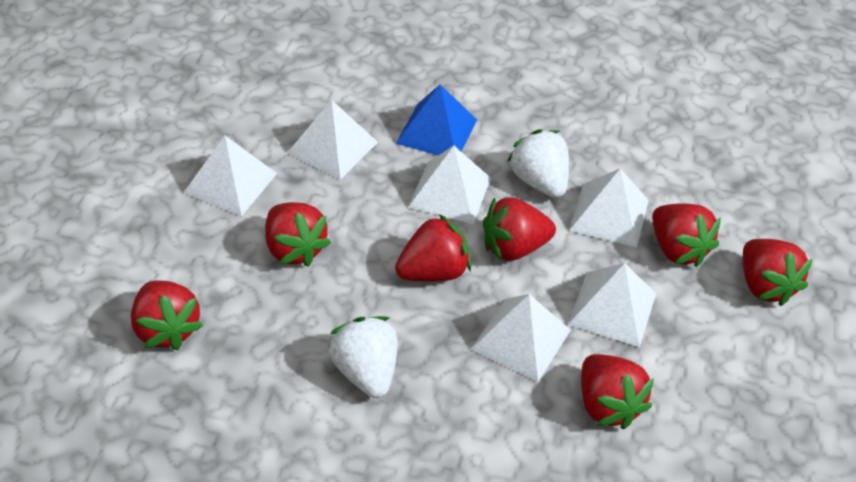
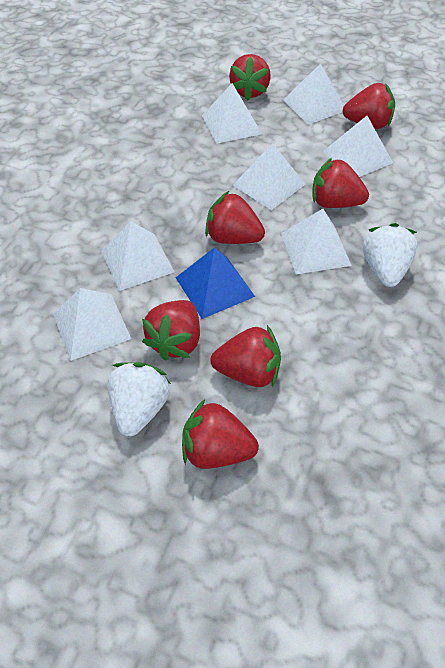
white pyramid: 6 -> 7

